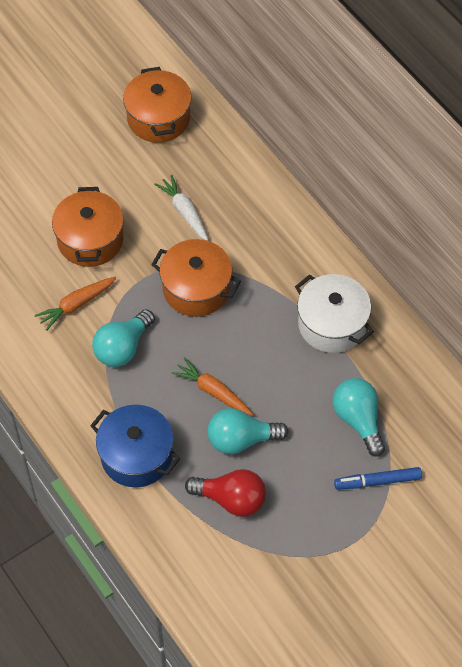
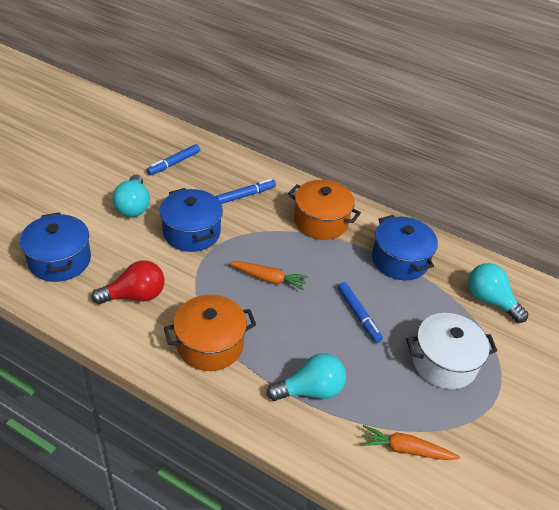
blue marker: 1 -> 3
blue pot: 1 -> 3
orange pot: 3 -> 2
white carrot: 1 -> 0

